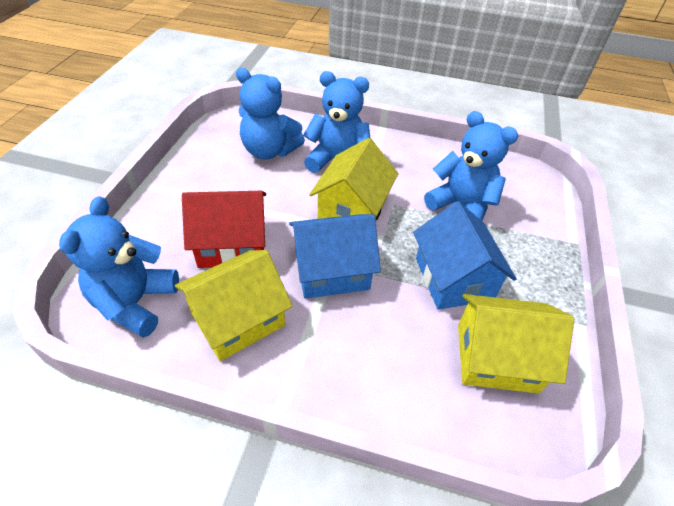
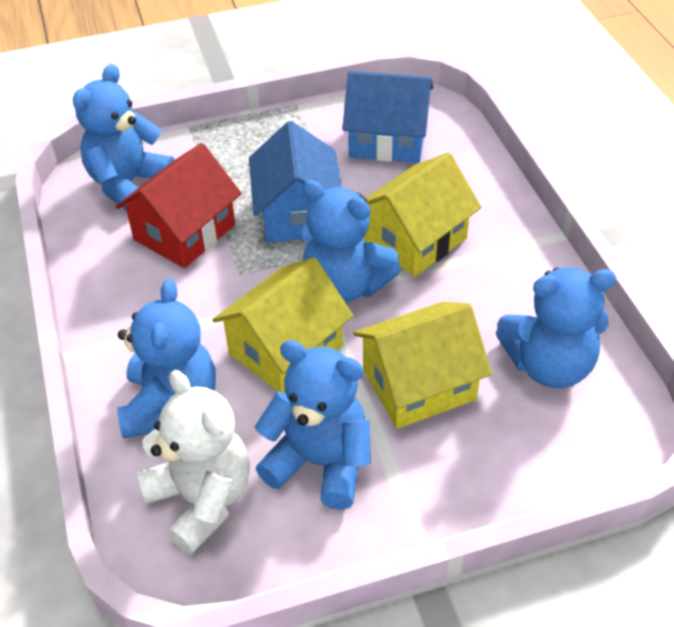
blue teddy bear: 4 -> 5
white teddy bear: 0 -> 1

